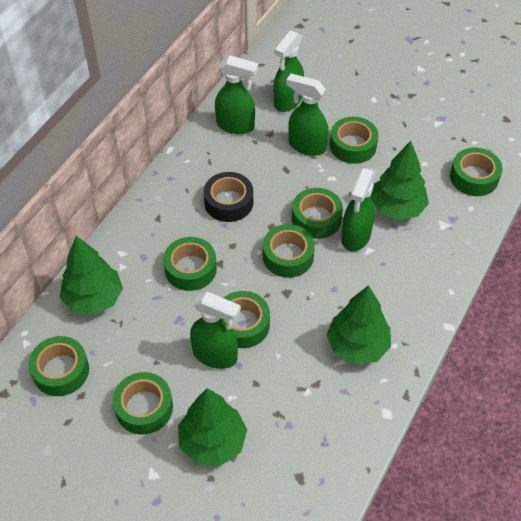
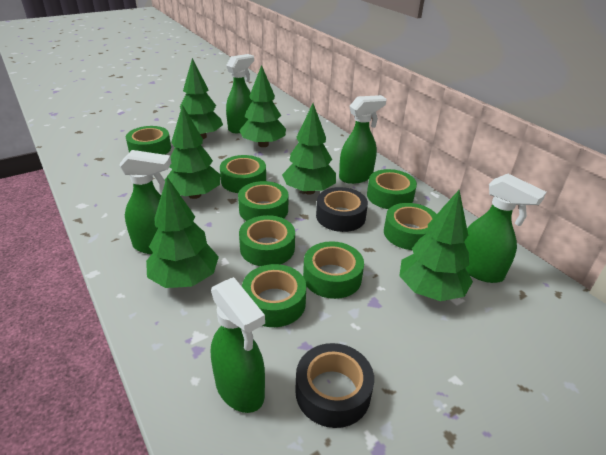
black tape: 1 -> 2
green tree: 4 -> 6

